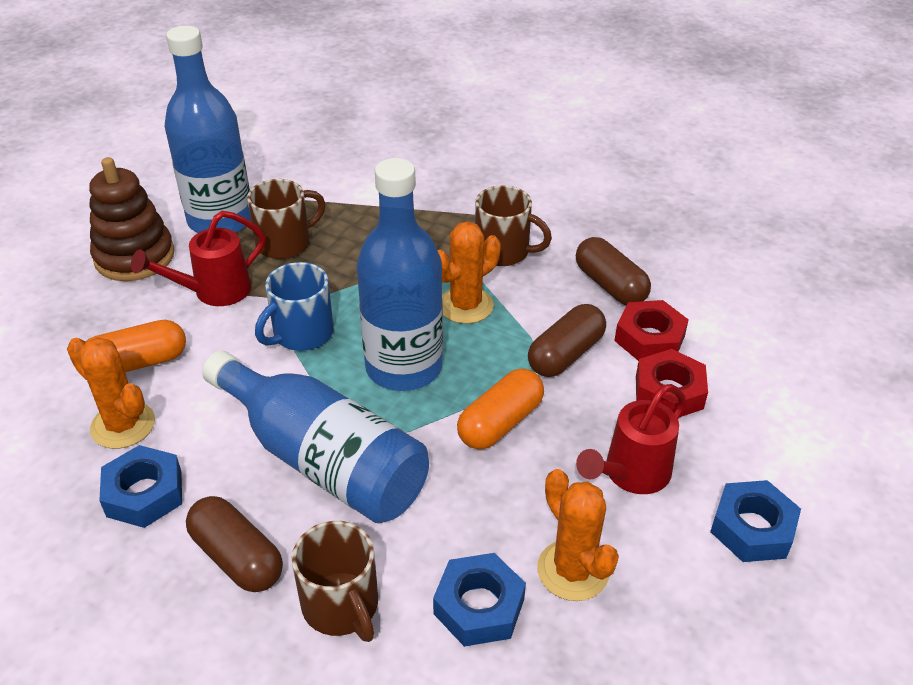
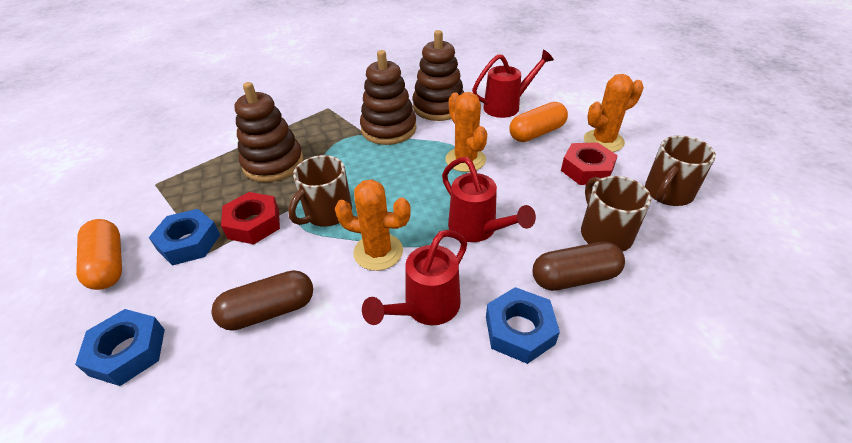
blue bottle: 3 -> 0
blue mug: 1 -> 0
brown capsule: 3 -> 2
brown stacking toy: 1 -> 3
red watering can: 2 -> 3

